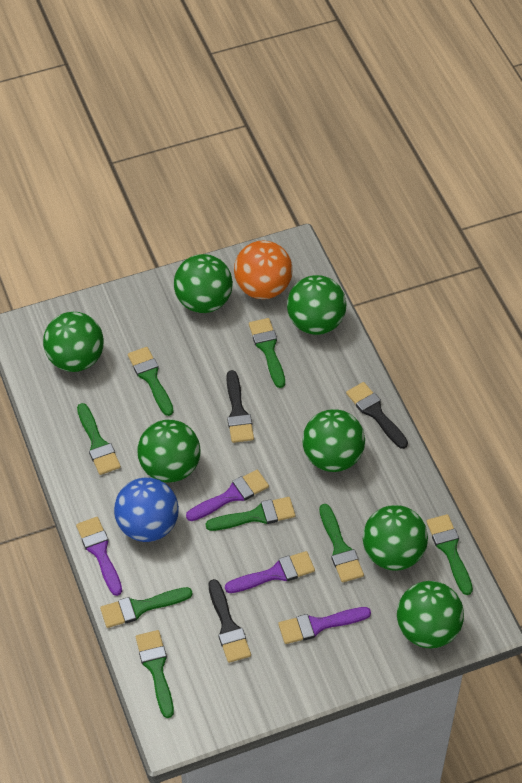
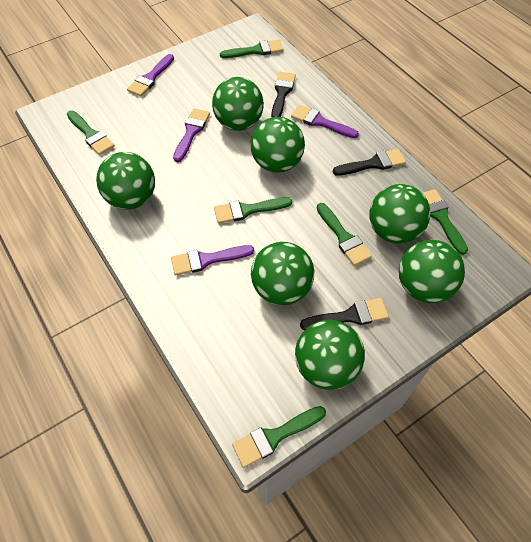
blue ball: 1 -> 0
green brush: 8 -> 6
orange ball: 1 -> 0

